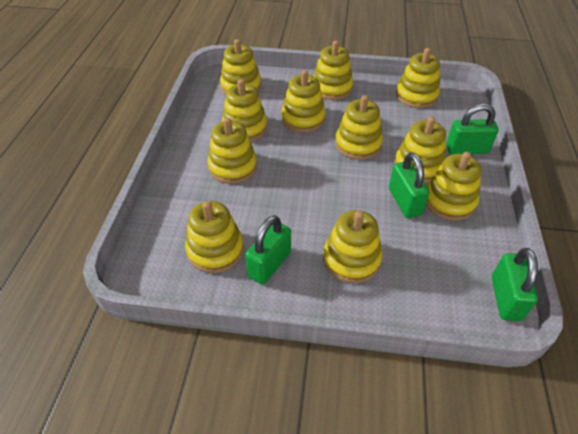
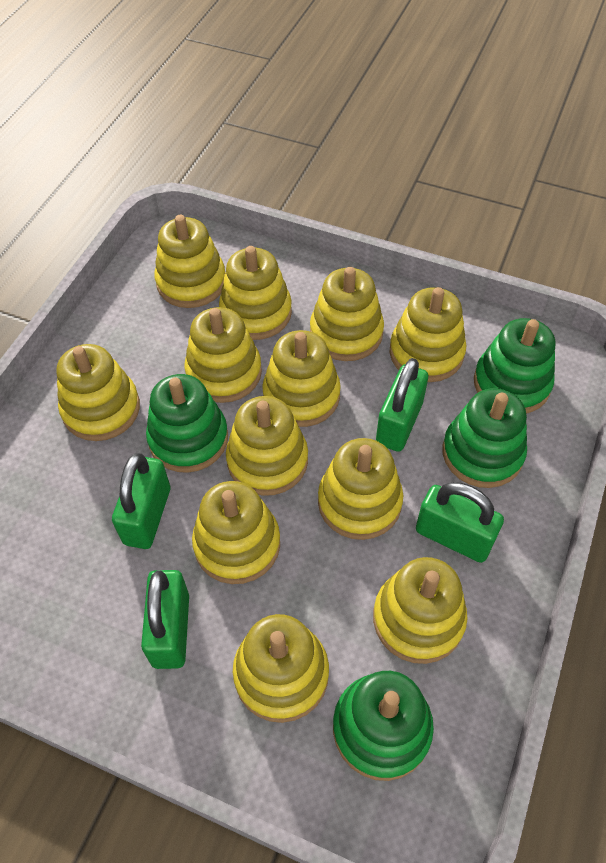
green stacking toy: 0 -> 4
yellow stacking toy: 11 -> 12

